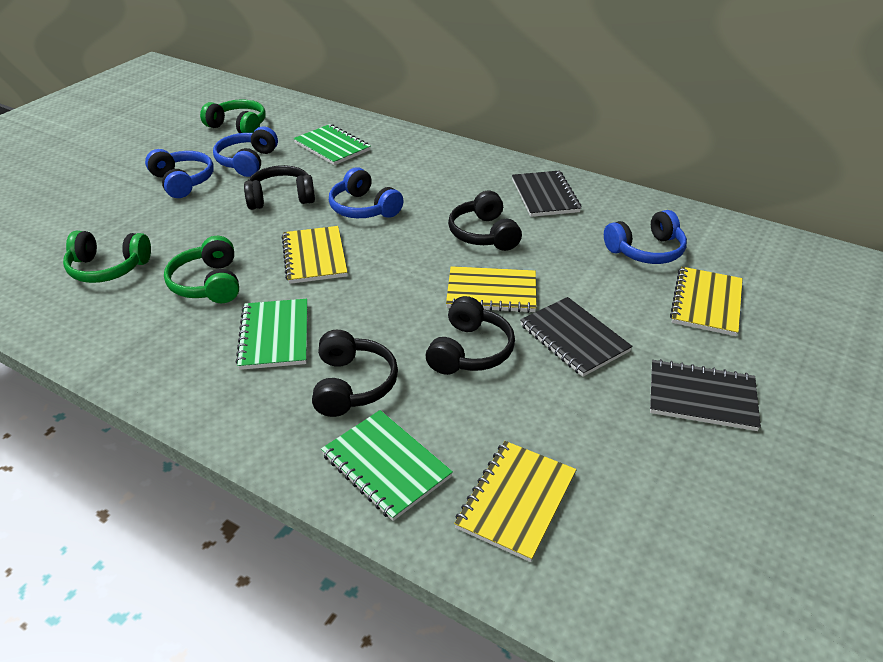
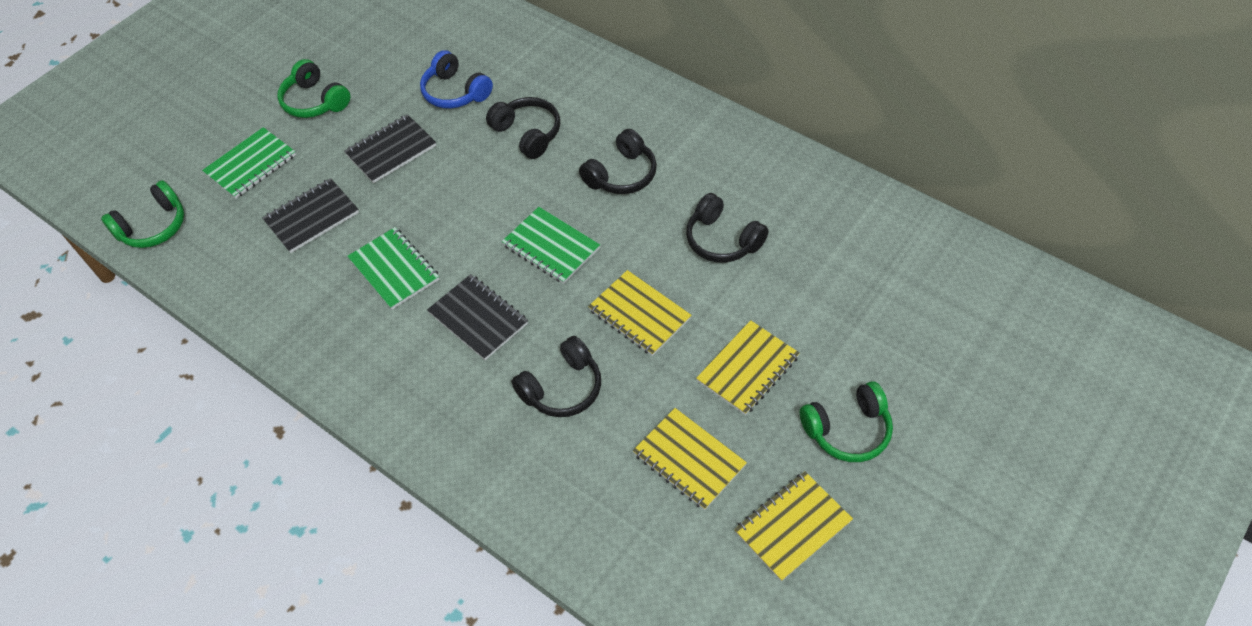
blue headphones: 4 -> 1

